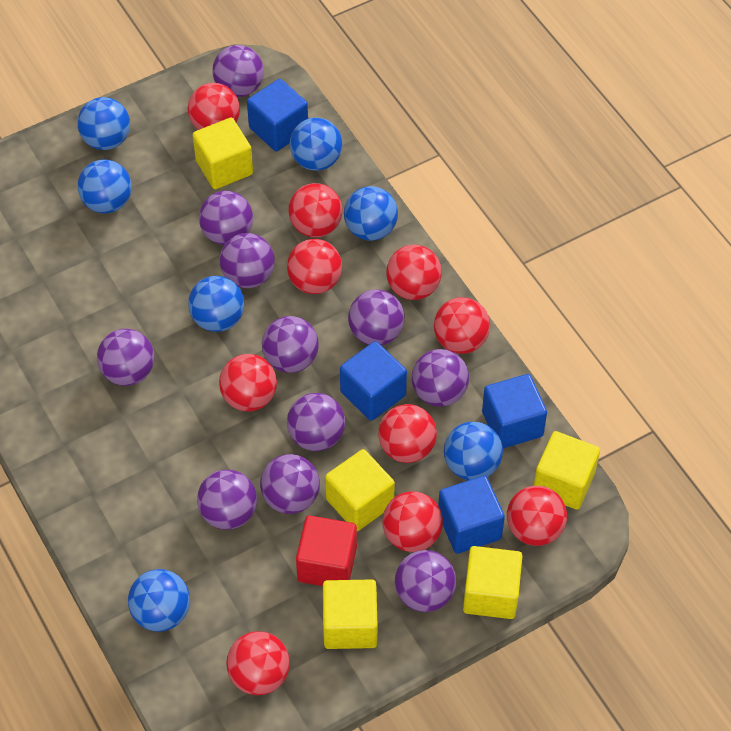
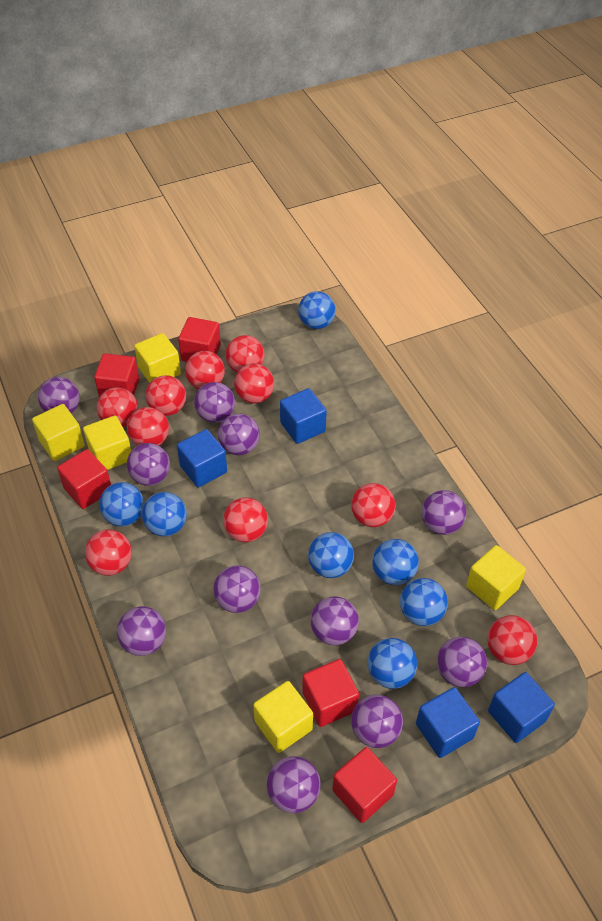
red cube: 1 -> 5

